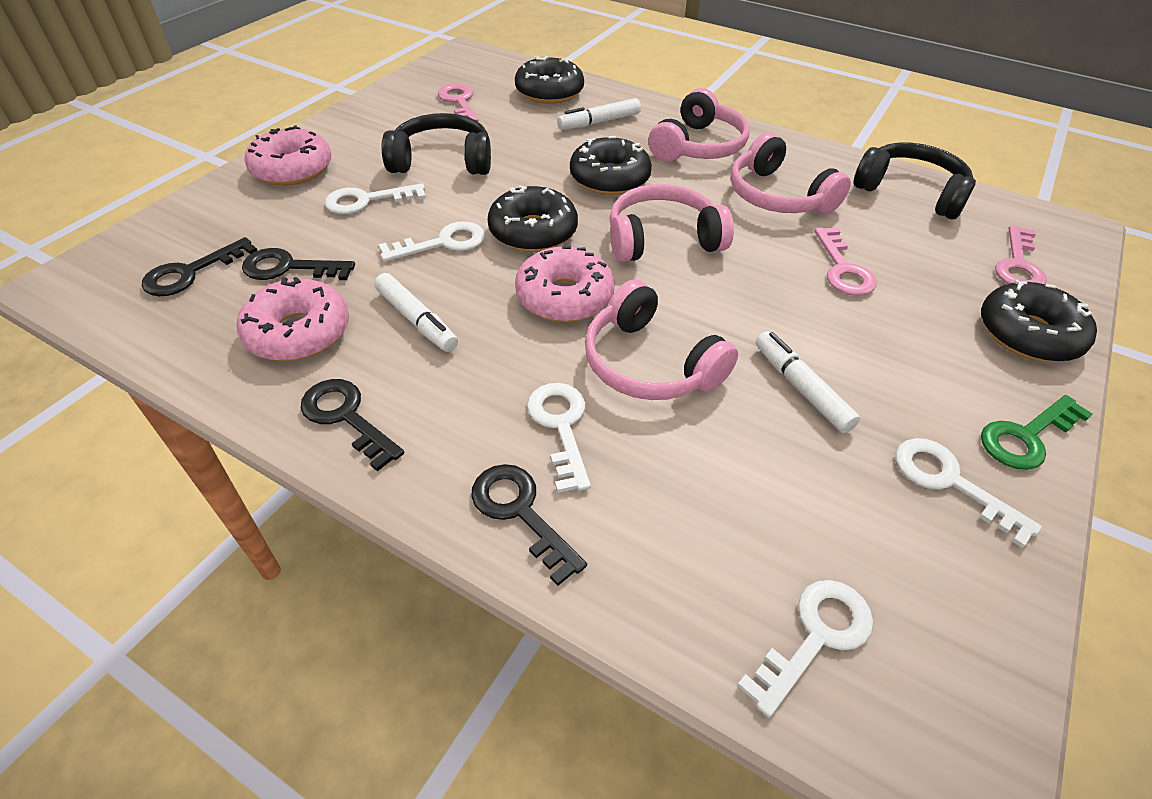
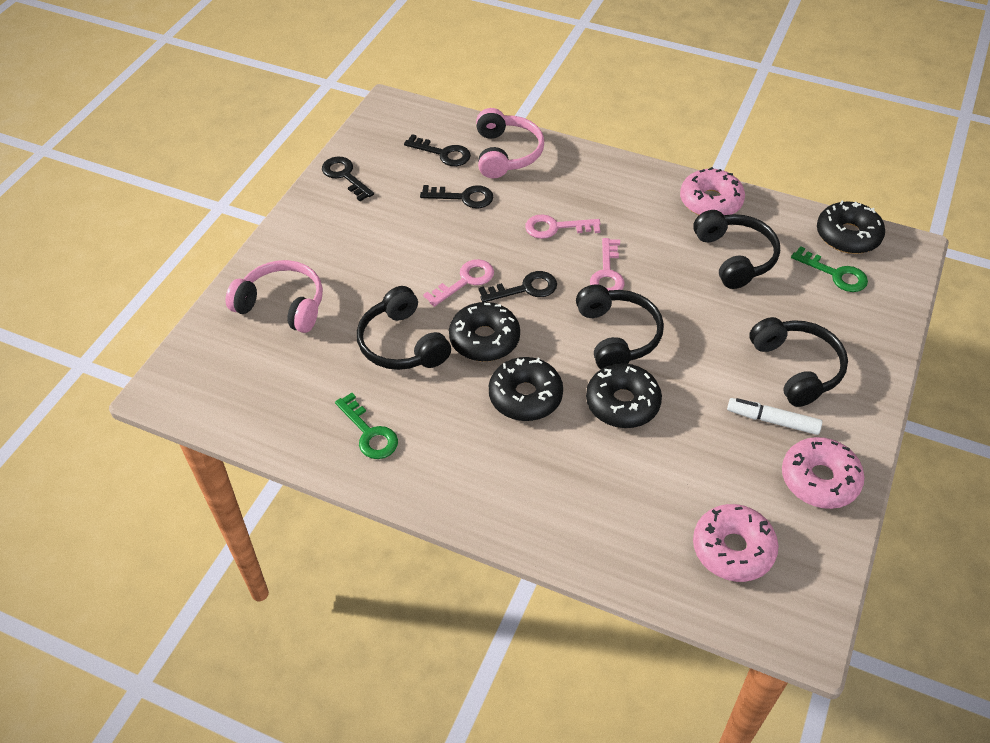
black headphones: 2 -> 4
green key: 1 -> 2
pink headphones: 4 -> 2
white key: 5 -> 0
white marker: 3 -> 1

